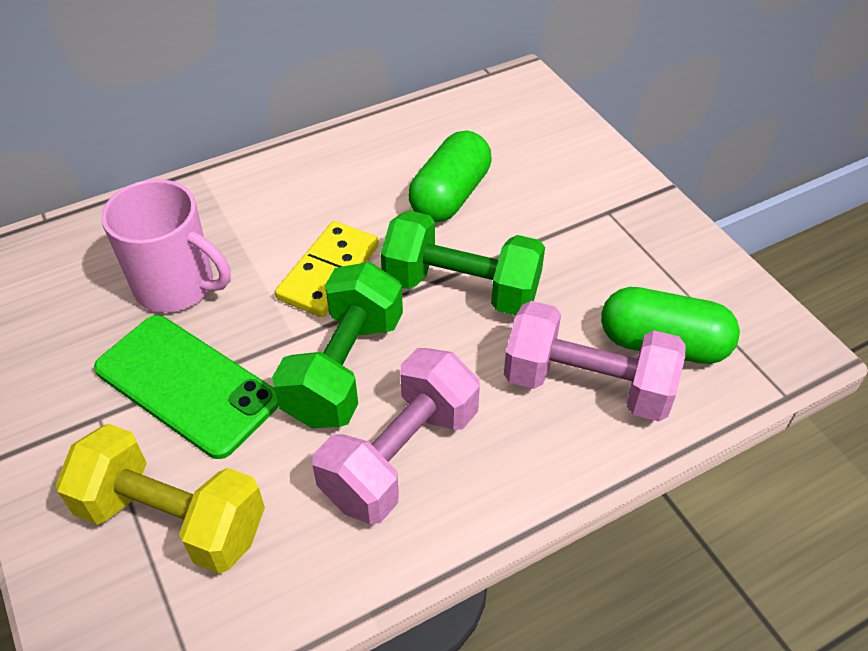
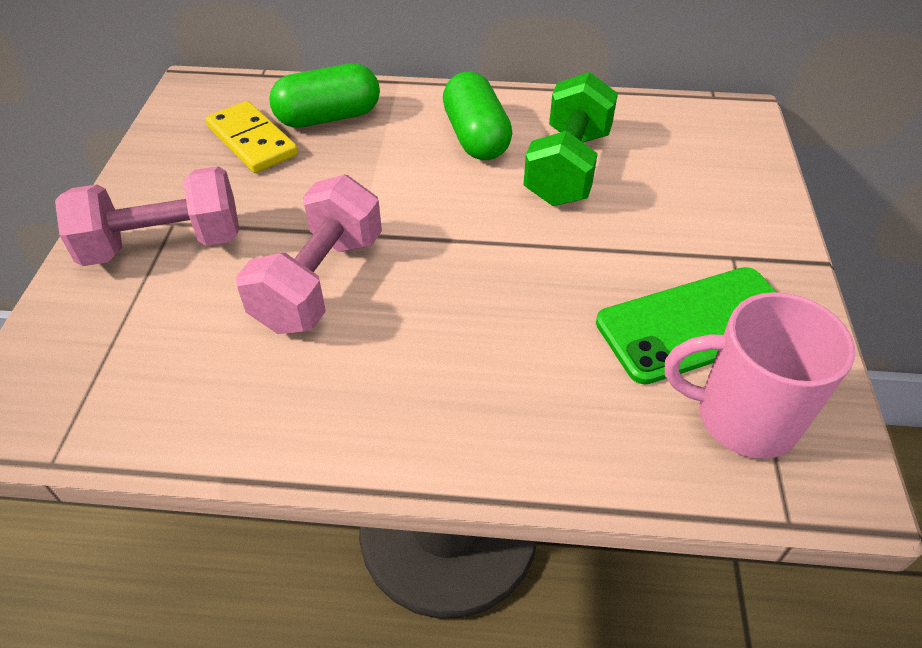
green dumbbell: 2 -> 1
yellow dumbbell: 1 -> 0

